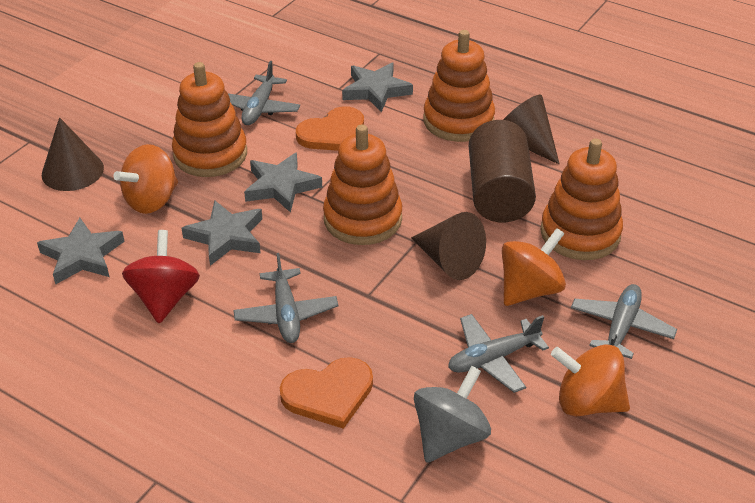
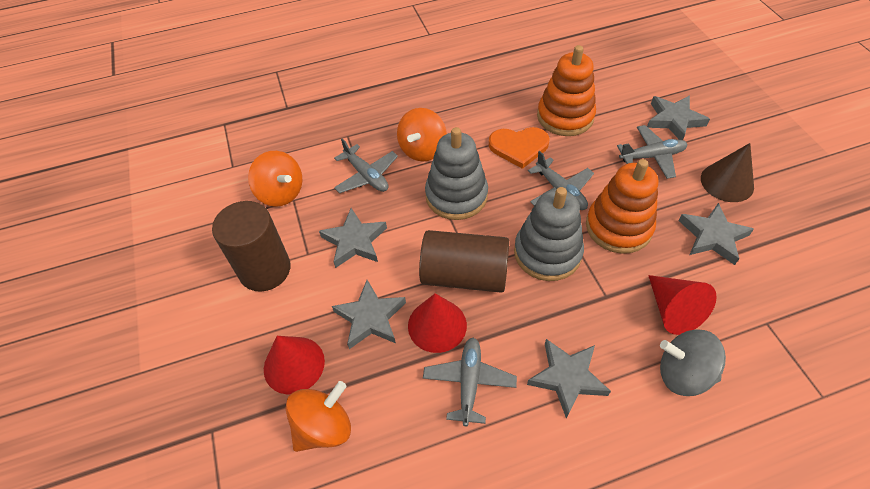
brown cone: 3 -> 1
brown cylinder: 1 -> 2
grey stacking toy: 0 -> 2
grey star: 4 -> 5
orange heart: 2 -> 1
orange stacking toy: 4 -> 2
red cone: 0 -> 3
red spinning top: 1 -> 0

